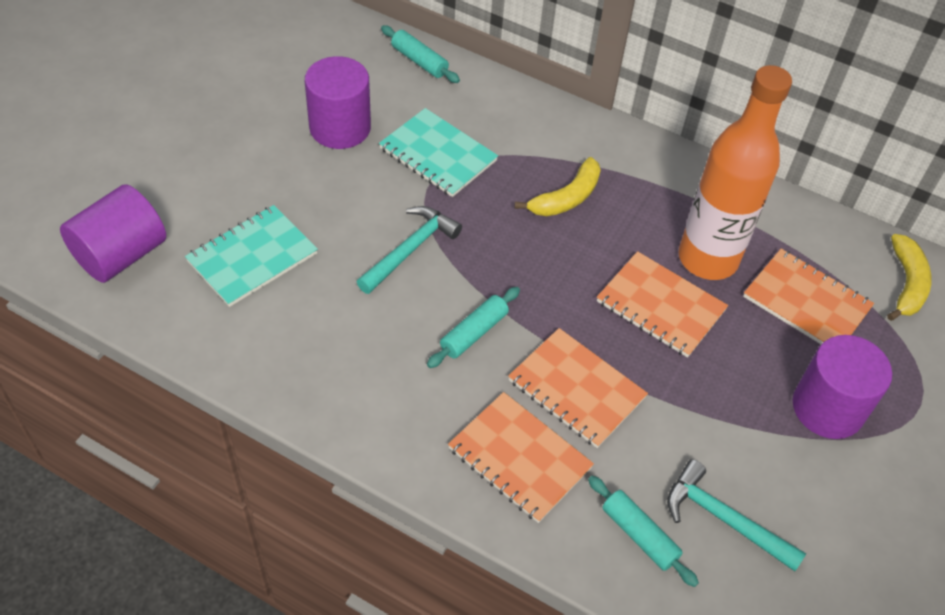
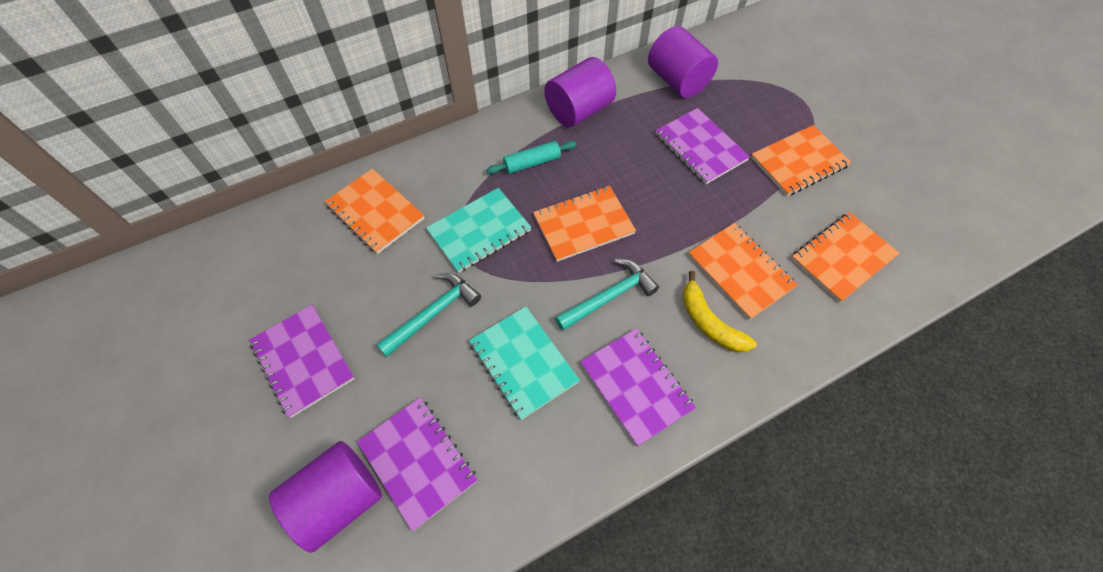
orange bottle: 1 -> 0
orange notebook: 4 -> 5
purple notebook: 0 -> 4
turquoise rolling pin: 3 -> 1
yellow banana: 2 -> 1

